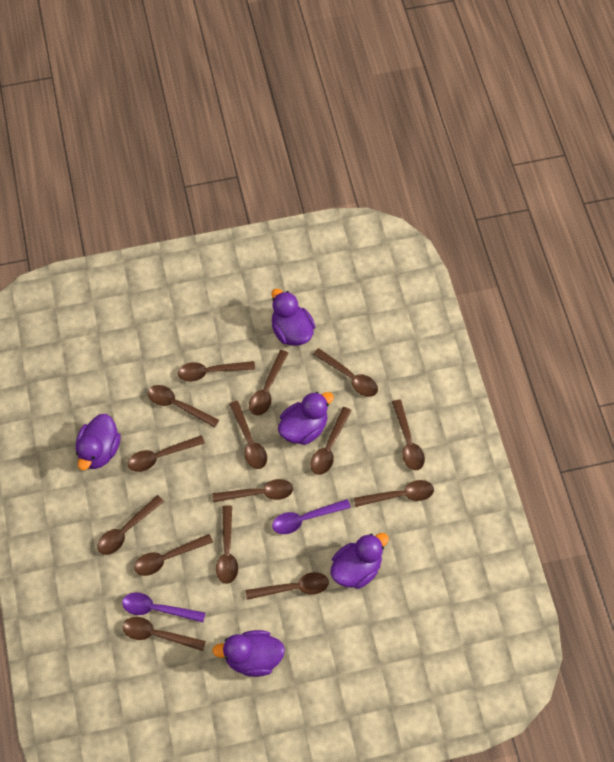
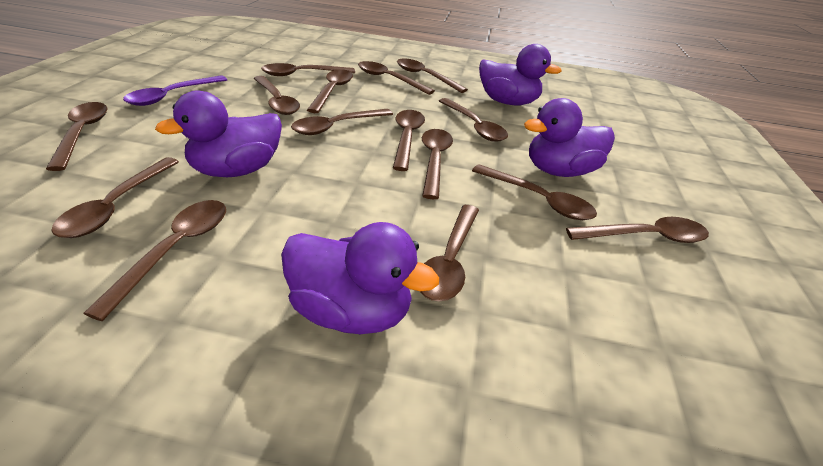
purple duck: 5 -> 4
purple spoon: 2 -> 1

